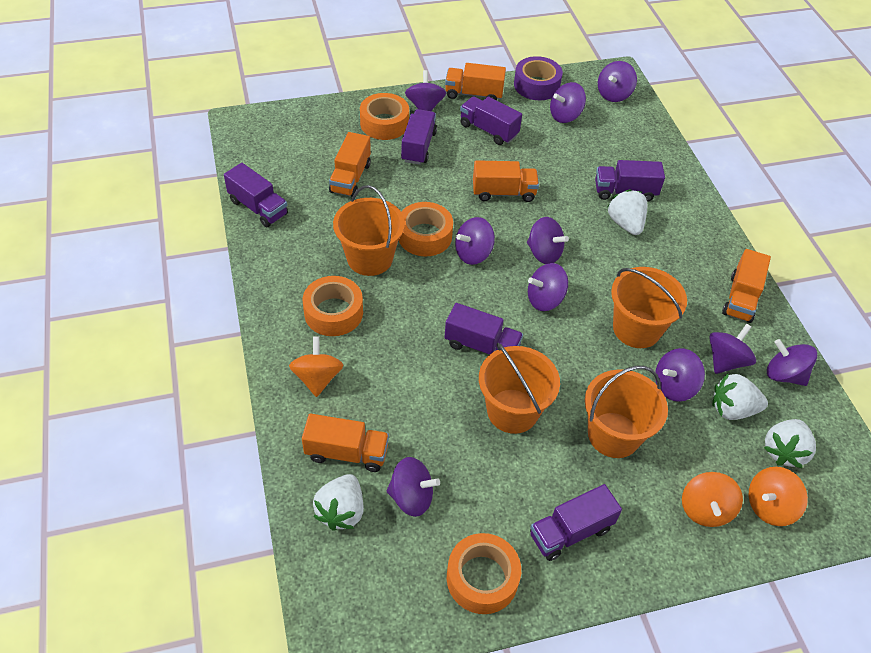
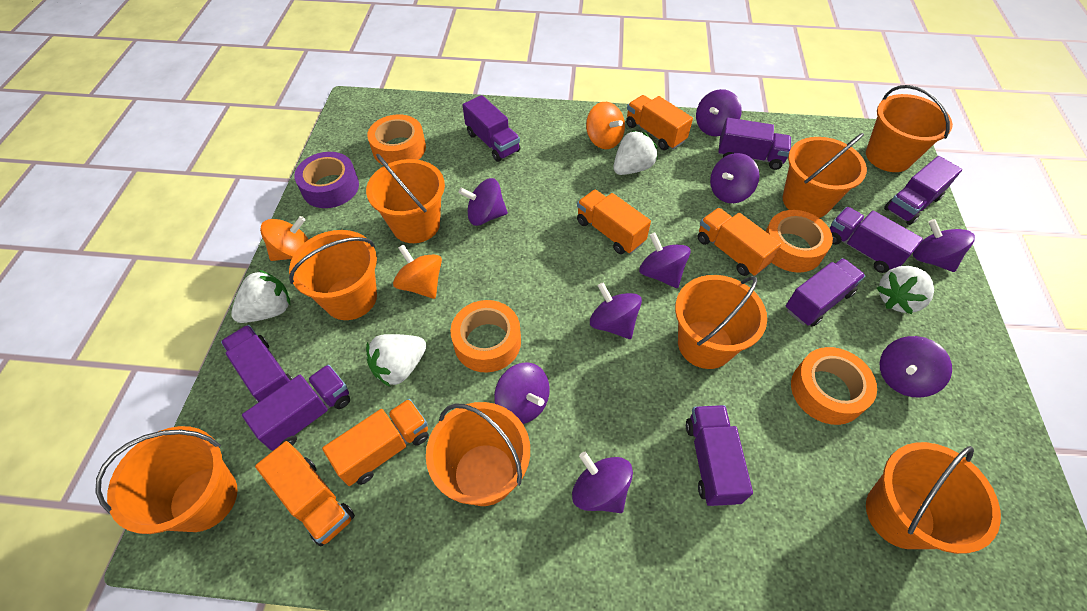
orange bucket: 4 -> 8
purple spinning top: 10 -> 9
purple truck: 6 -> 8

